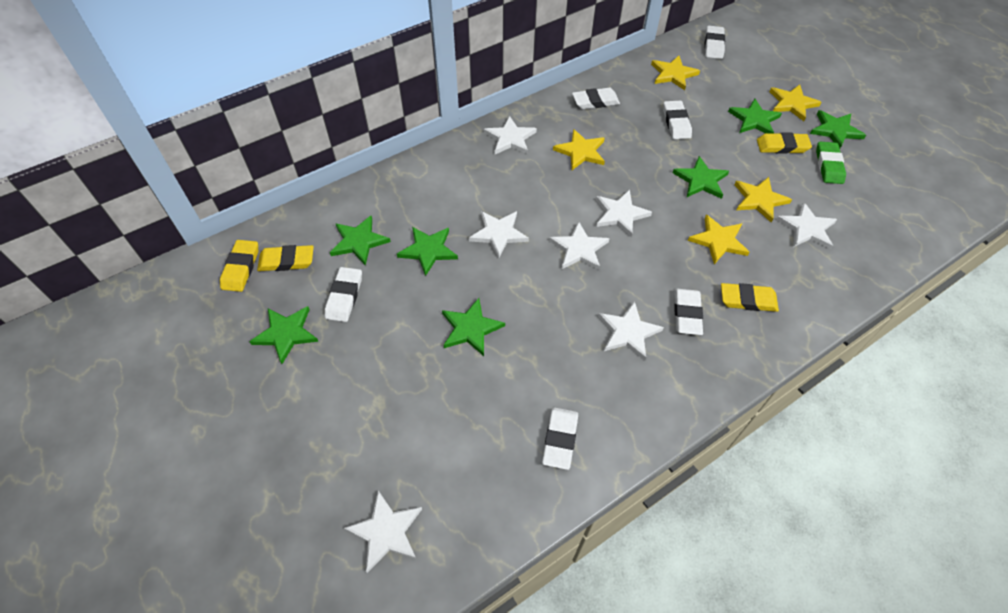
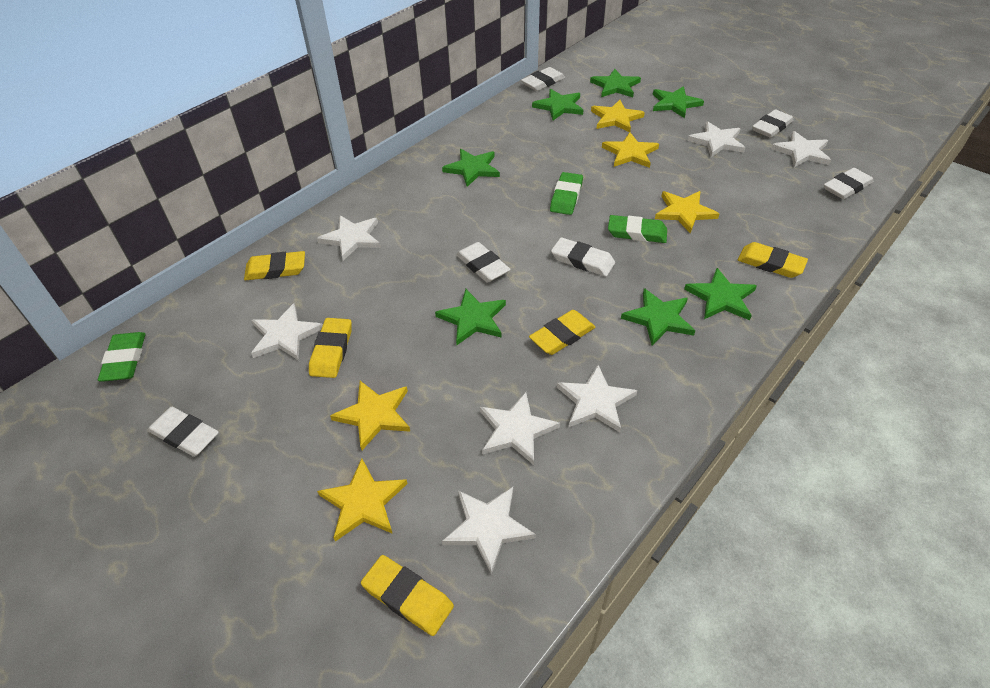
green eraser: 1 -> 3
yellow eraser: 4 -> 5

